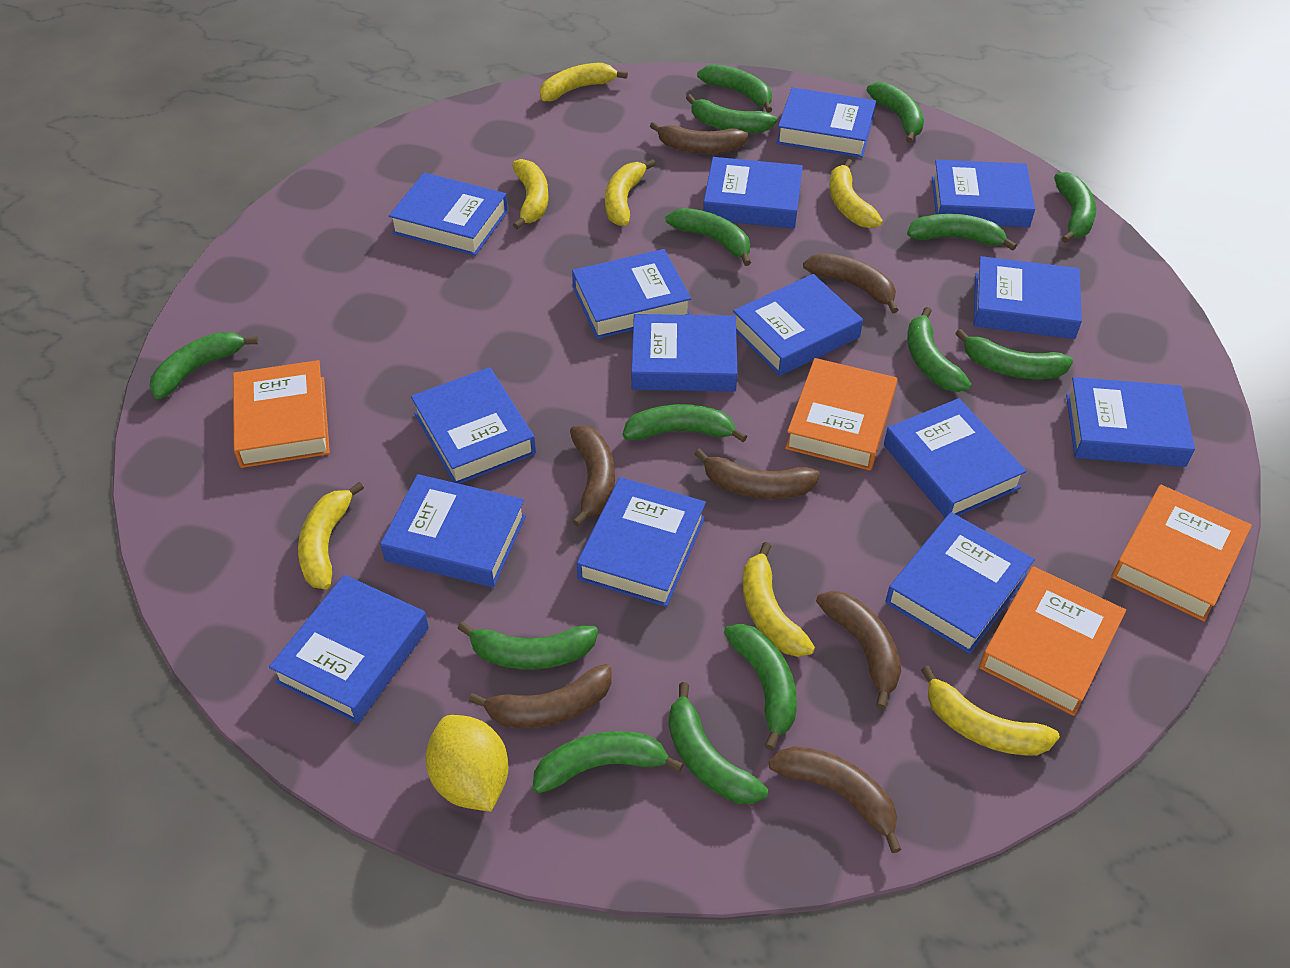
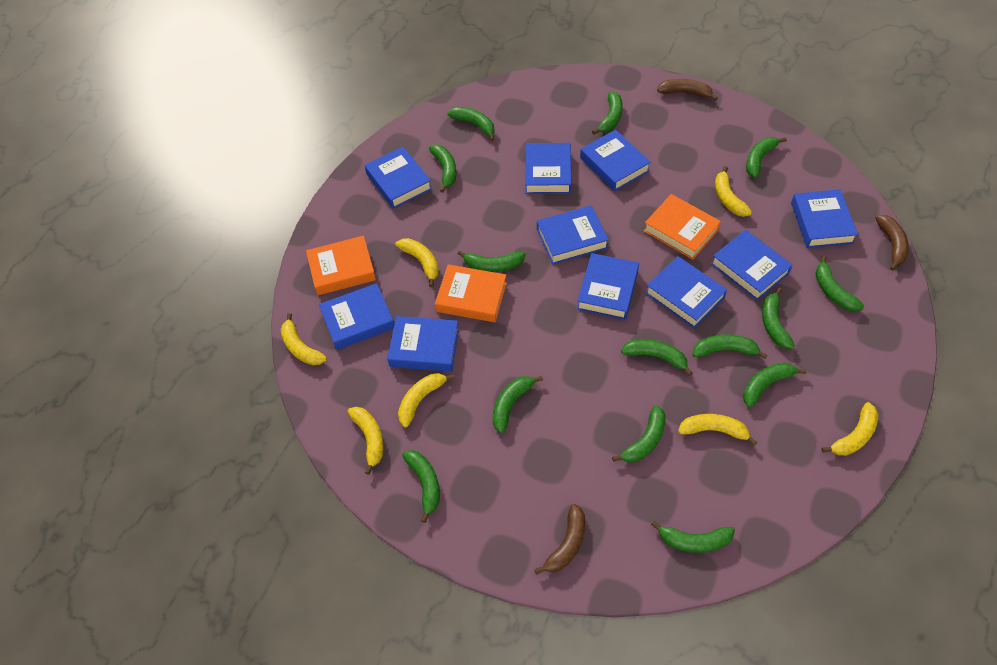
blue book: 15 -> 10
brown banana: 7 -> 3
orange book: 4 -> 3
yellow lemon: 1 -> 0

